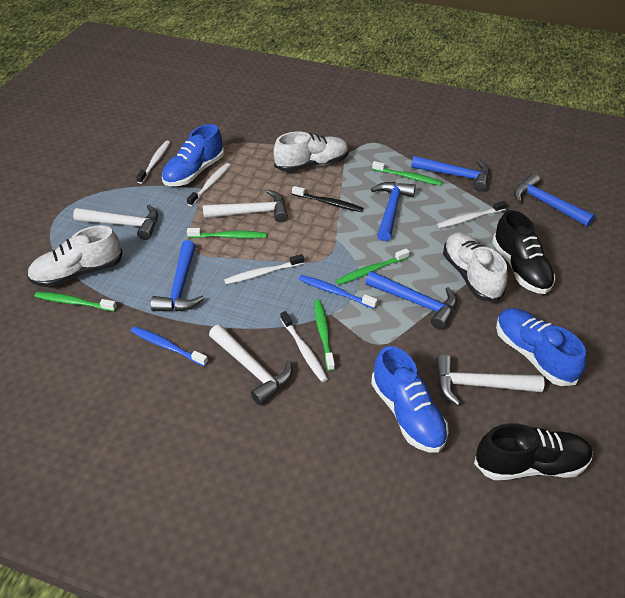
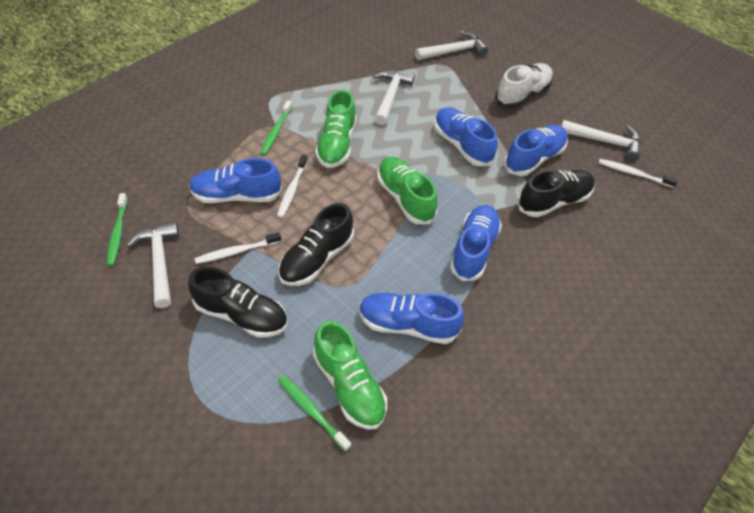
black shoe: 2 -> 3
black toothbrush: 1 -> 0
blue hammer: 5 -> 0
blue shoe: 3 -> 5
blue toothbrush: 2 -> 0
green shoe: 0 -> 3
green toothbrush: 5 -> 3
white shoe: 3 -> 1
white toothbrush: 5 -> 3

